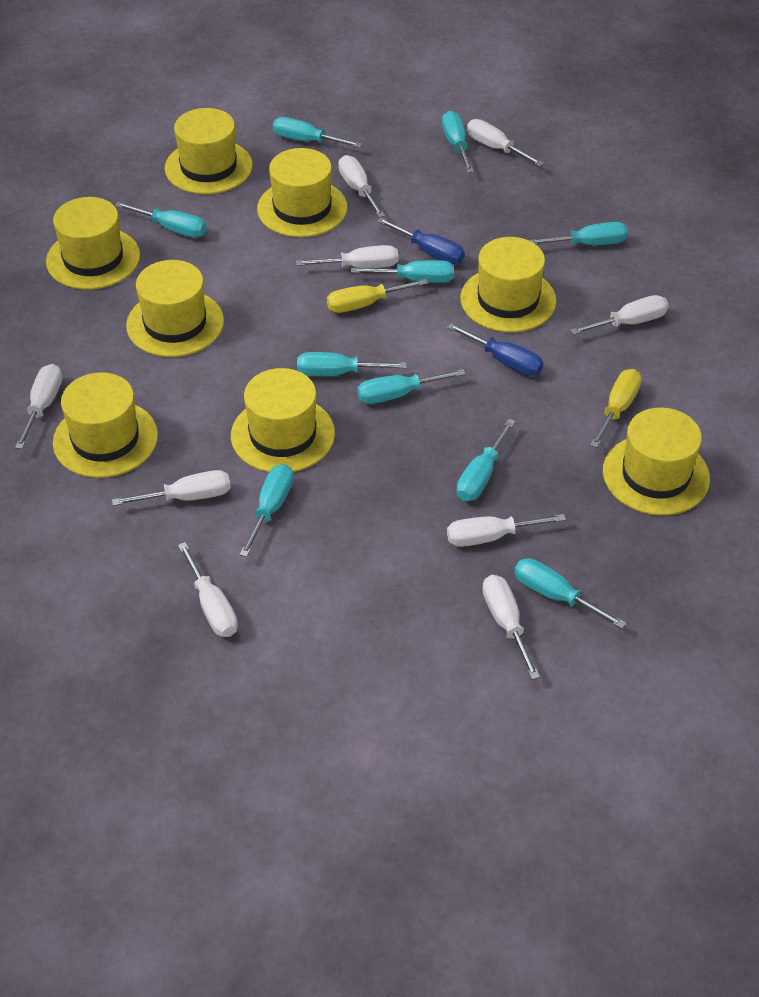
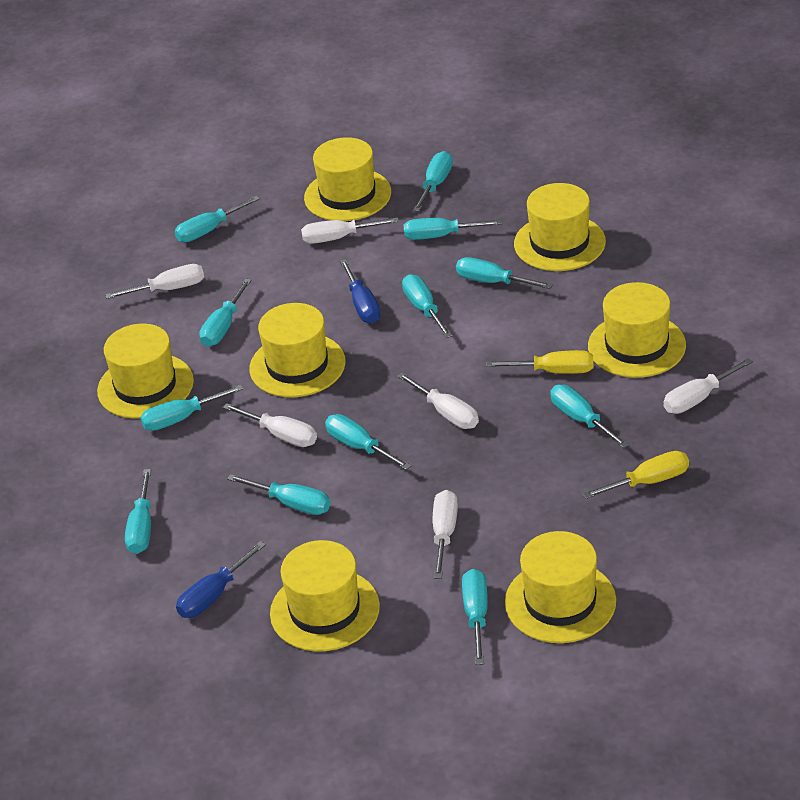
turquoise screwdriver: 10 -> 12
white screwdriver: 9 -> 6
yellow hat: 8 -> 7

